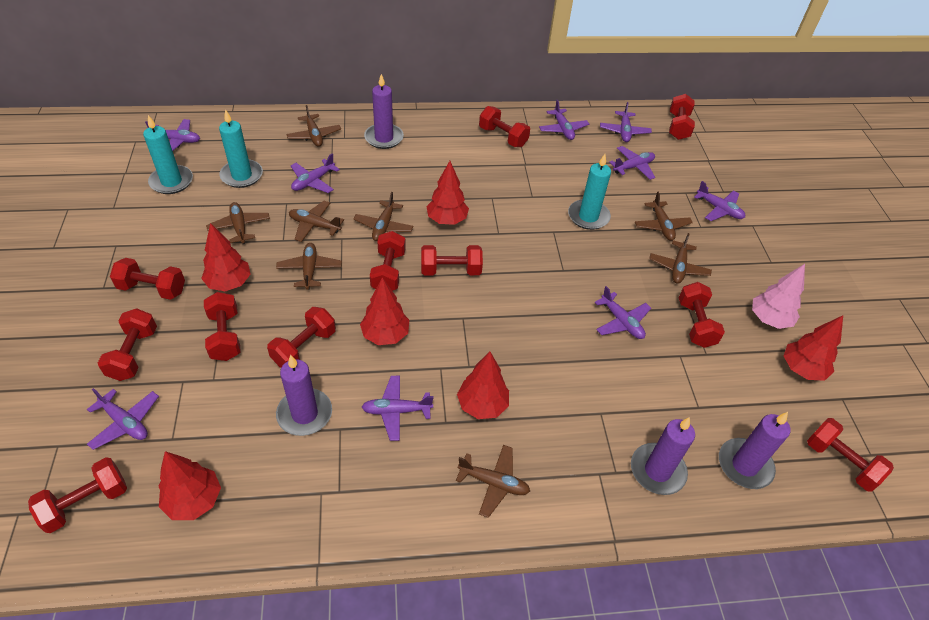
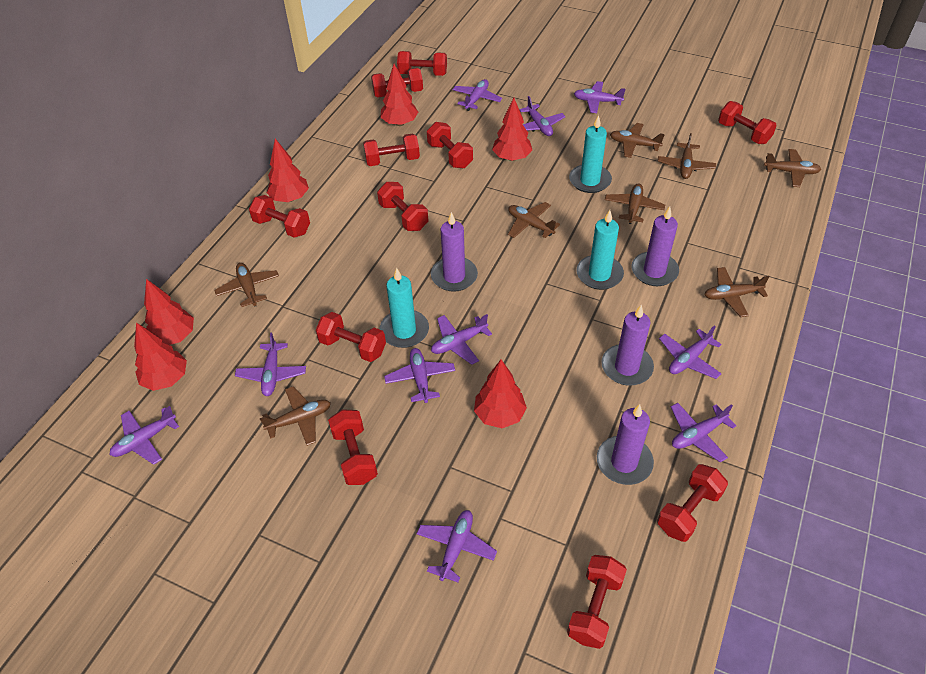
pink tree: 1 -> 0
purple plane: 9 -> 10

